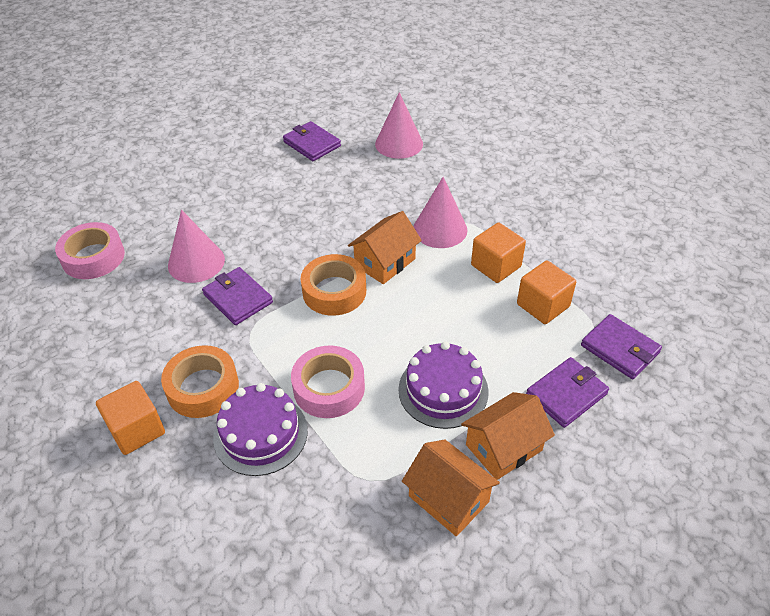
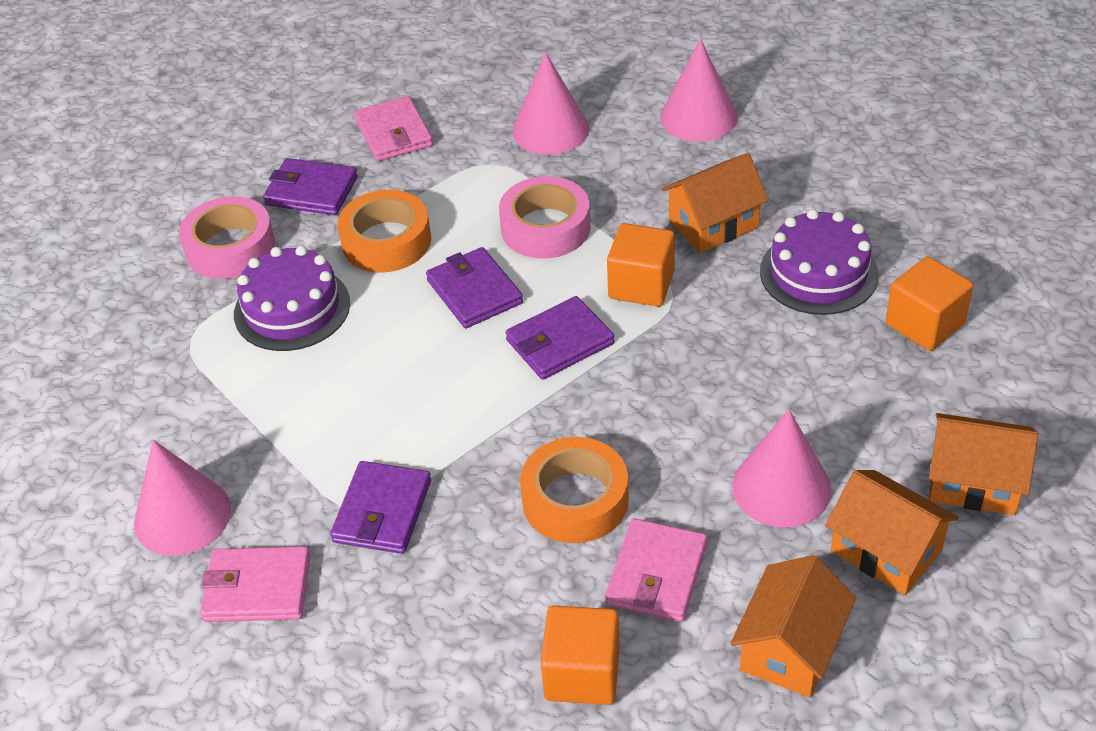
orange house: 3 -> 4
pink cone: 3 -> 4
pink wallet: 0 -> 3

